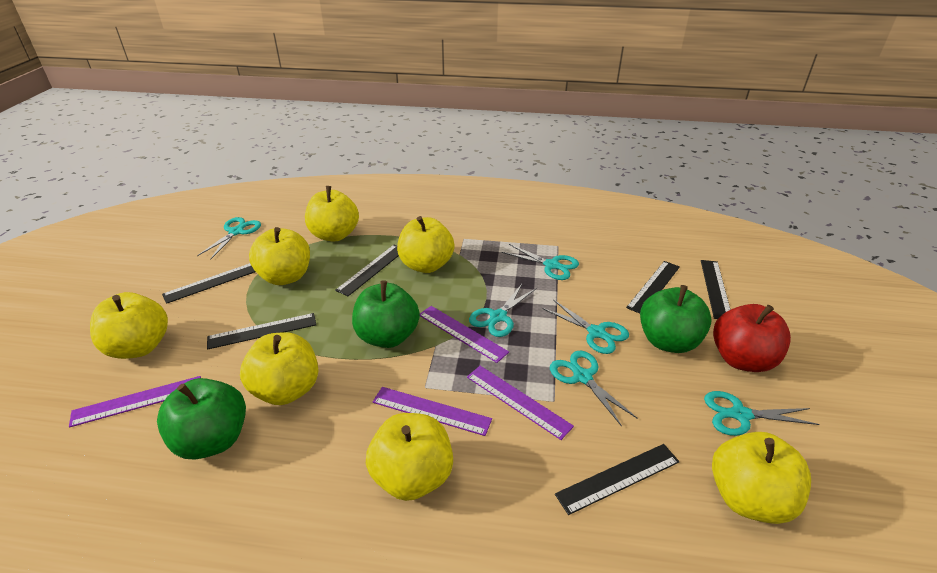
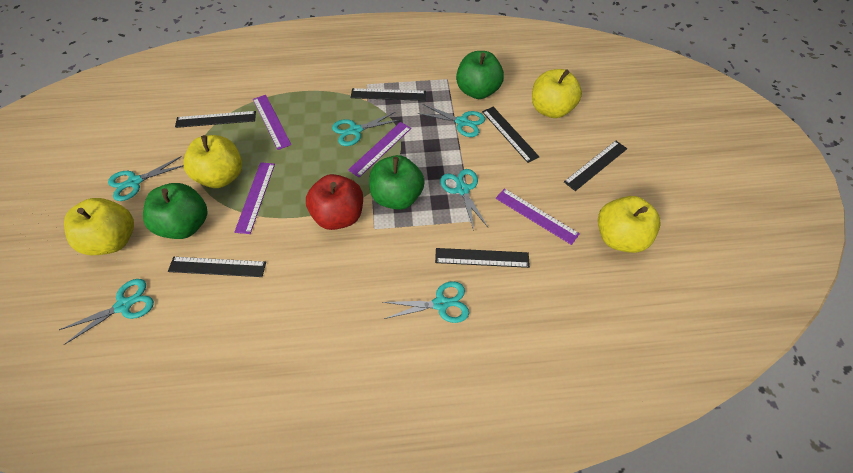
yellow apple: 7 -> 4

